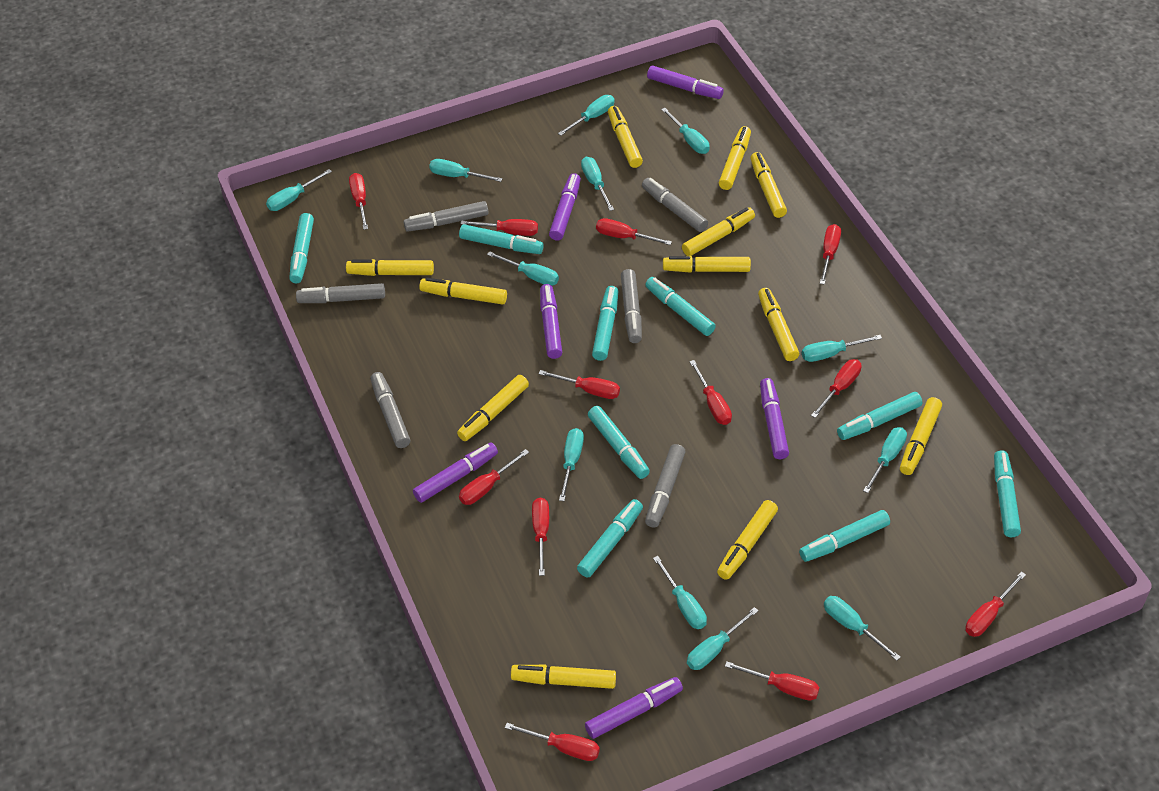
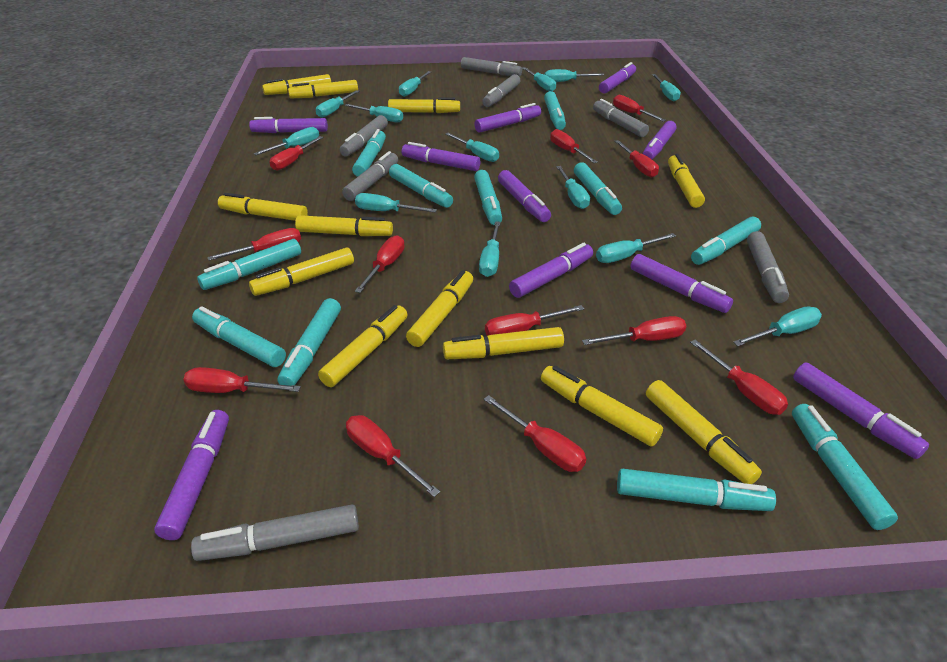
grey marker: 6 -> 7
purple marker: 6 -> 10
turquoise marker: 9 -> 11
turquoise screwdriver: 12 -> 13

